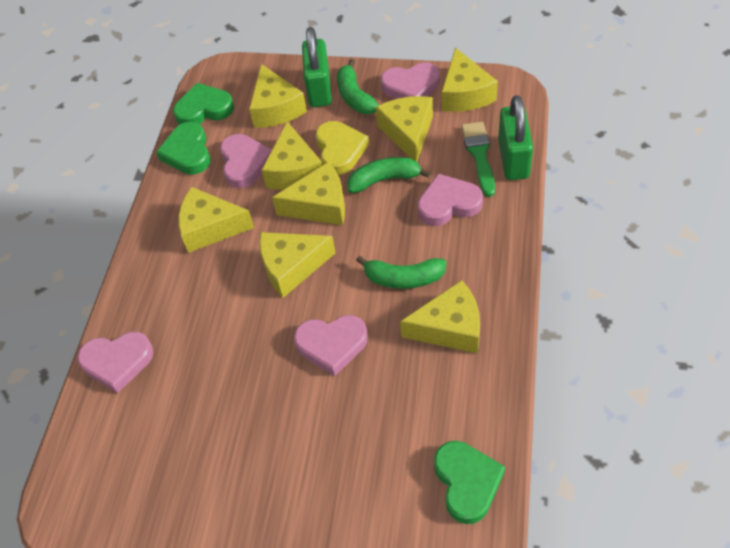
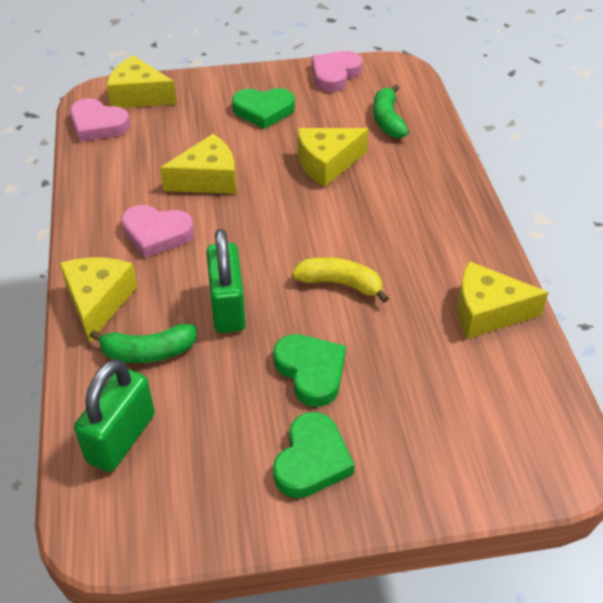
green banana: 3 -> 2
green brush: 1 -> 0
pink heart: 5 -> 3
yellow banana: 0 -> 1
yellow cheese: 8 -> 5
yellow heart: 1 -> 0

